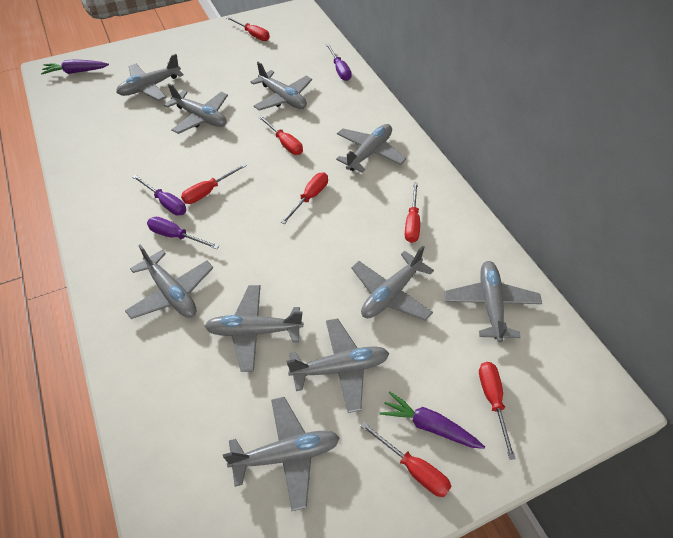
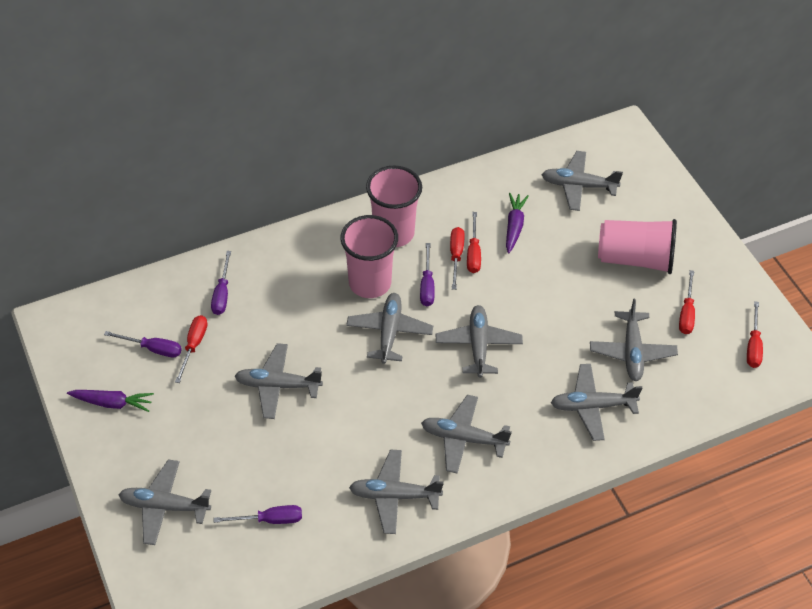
grey plane: 10 -> 9
pink cup: 0 -> 3
purple screwdriver: 3 -> 4
red screwdriver: 7 -> 5

